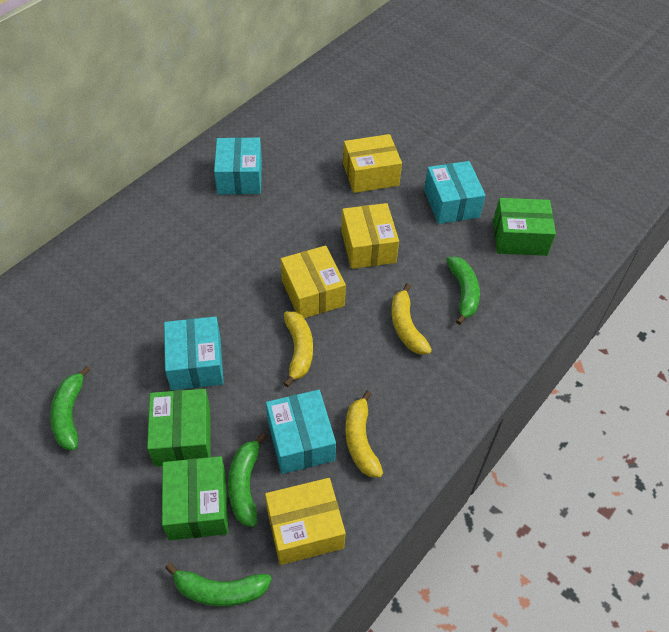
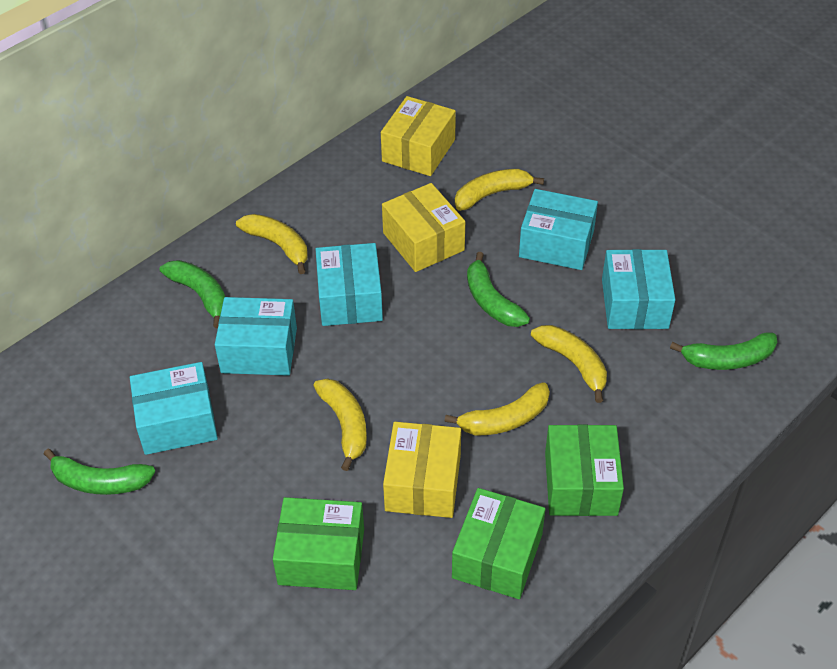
turquoise box: 4 -> 5
yellow banana: 3 -> 5
yellow box: 4 -> 3

